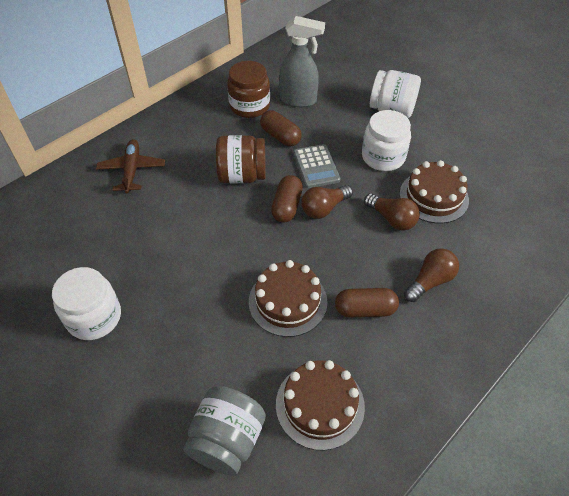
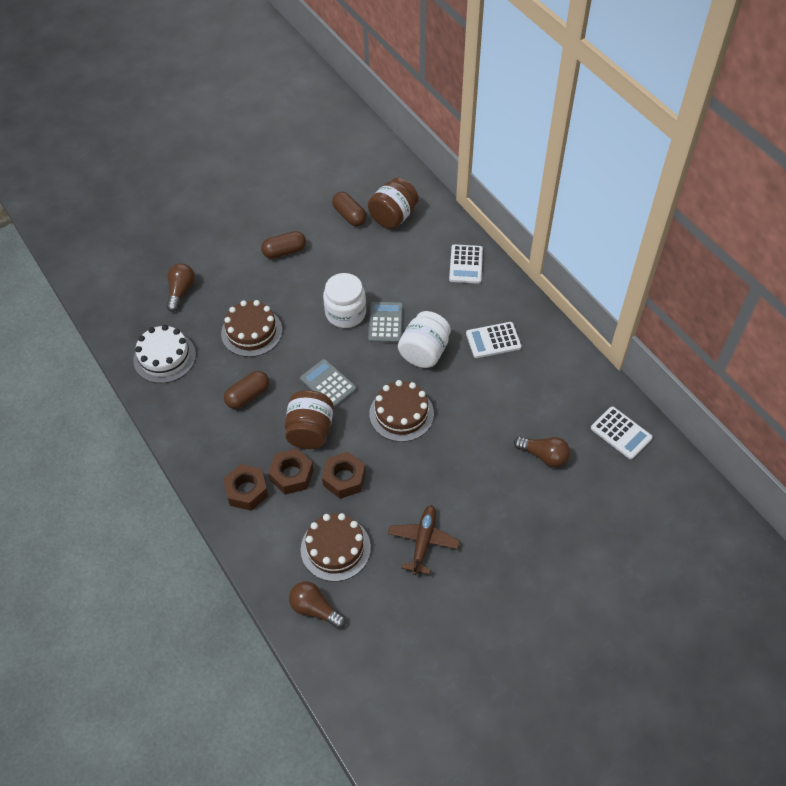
brown nut: 0 -> 3
grey calculator: 1 -> 2
grey jar: 1 -> 0
grey spray bottle: 1 -> 0
white cake: 0 -> 1
white calculator: 0 -> 3
white jar: 3 -> 2

